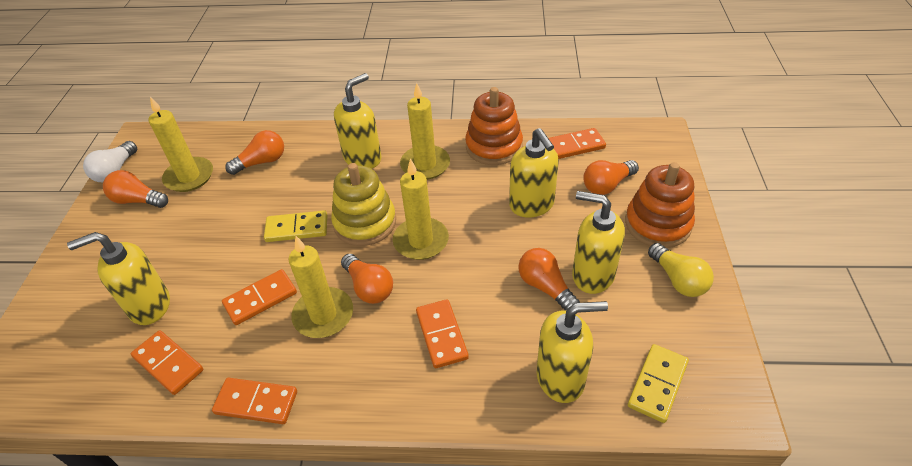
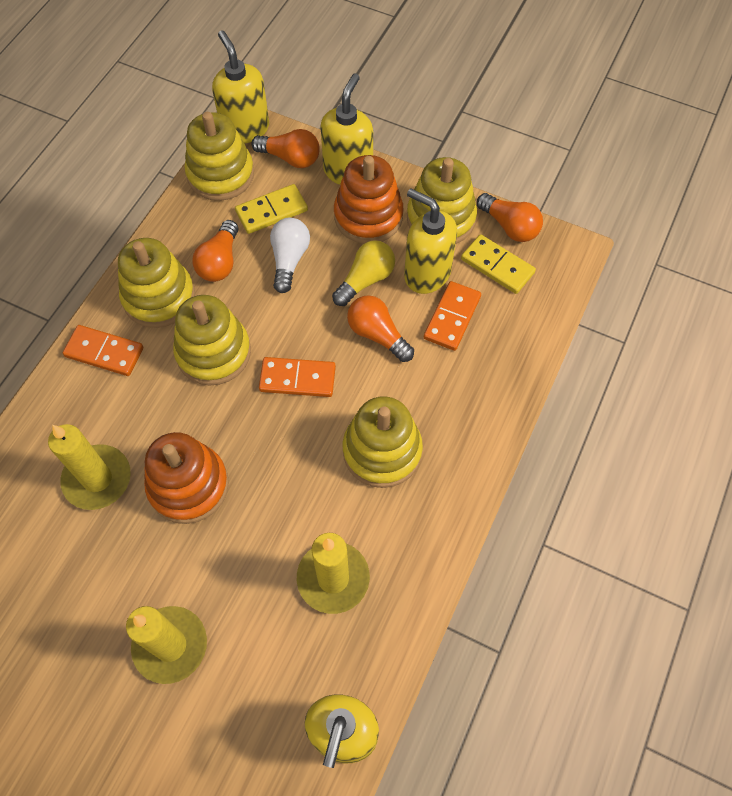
orange domino: 5 -> 3
orange light bulb: 5 -> 4
yellow candle: 4 -> 3
yellow soap dispenser: 5 -> 4
yellow stacking toy: 1 -> 5

